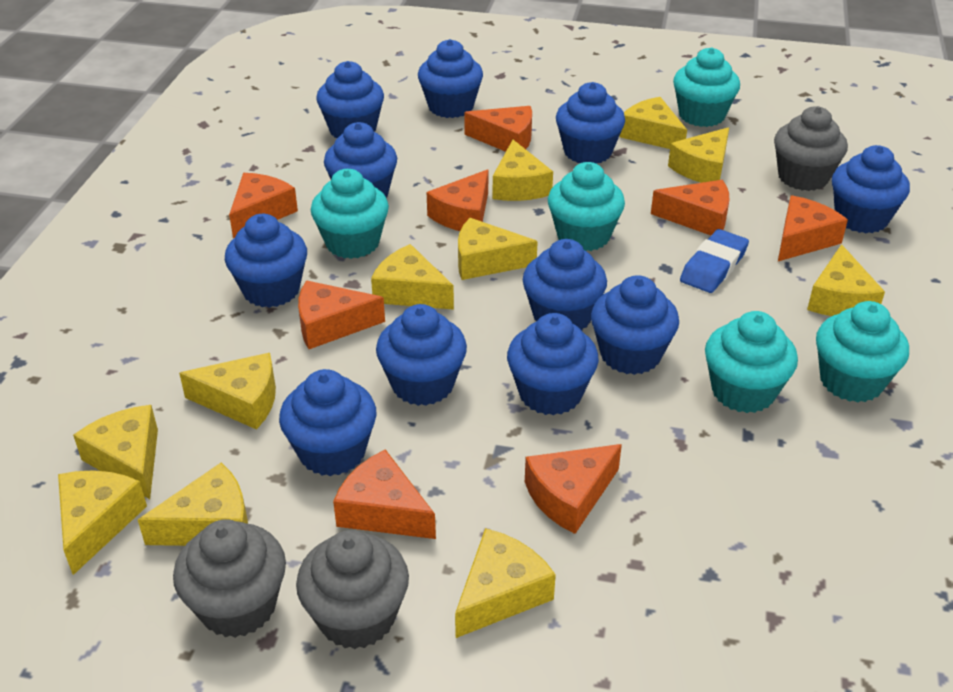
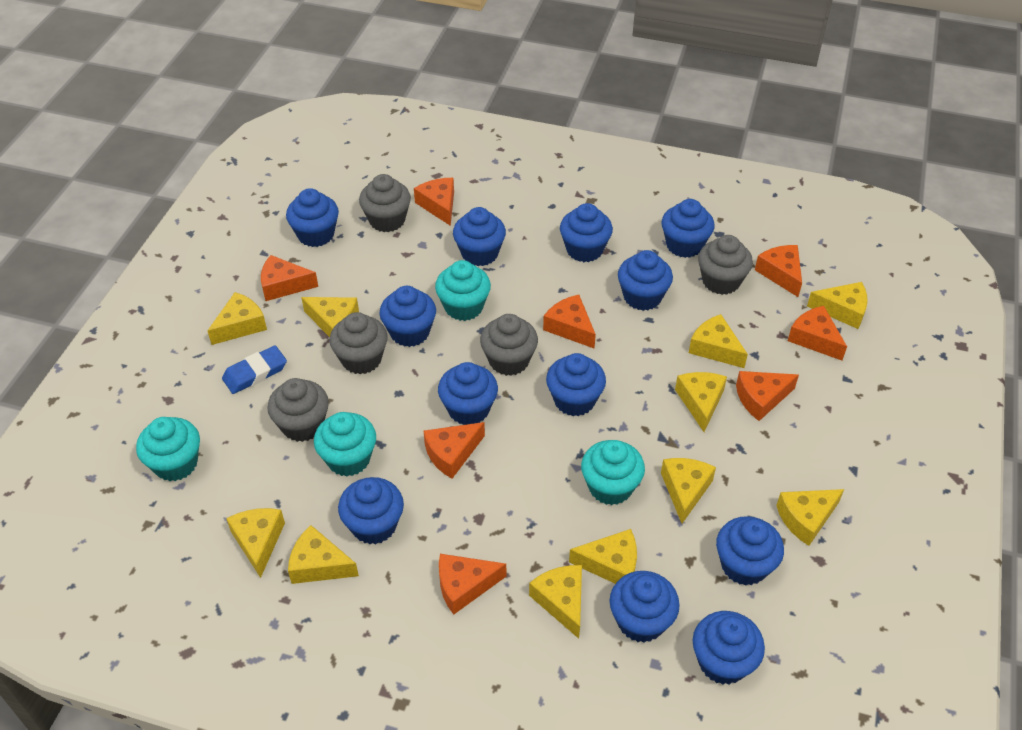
blue cupcake: 11 -> 12
grey cupcake: 3 -> 5
turquoise cupcake: 5 -> 4

